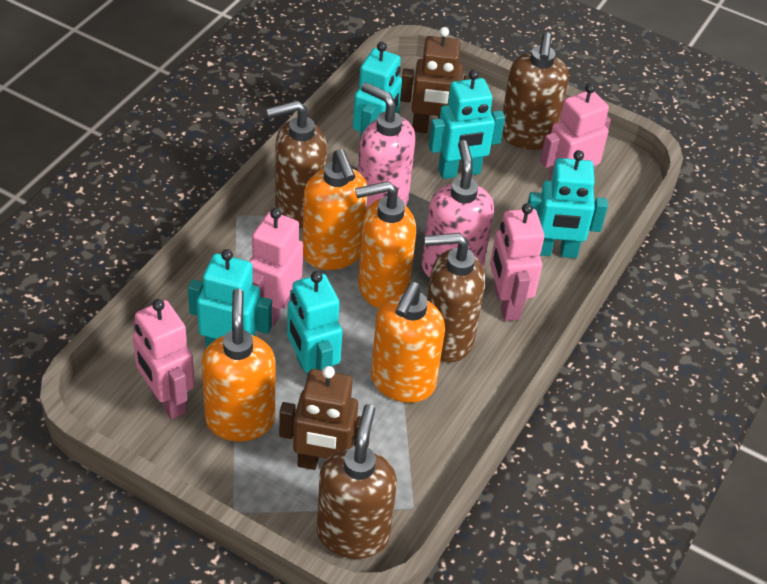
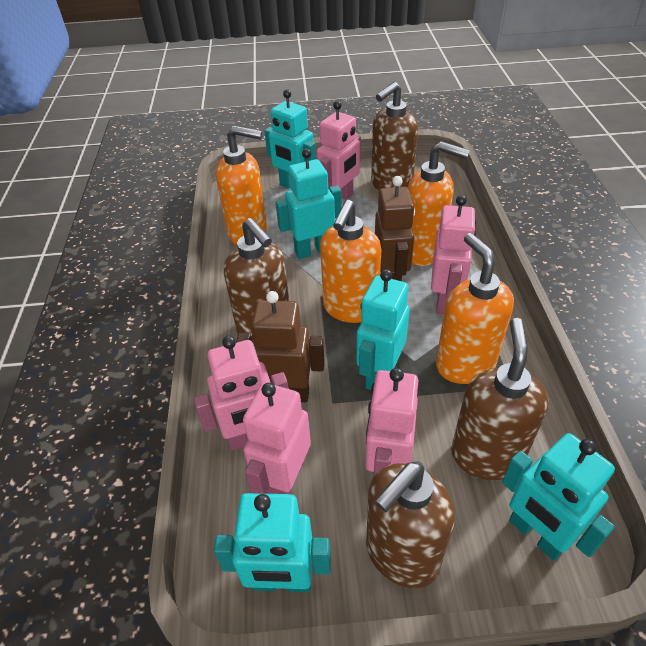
pink robot: 4 -> 5
pink soap dispenser: 2 -> 0

